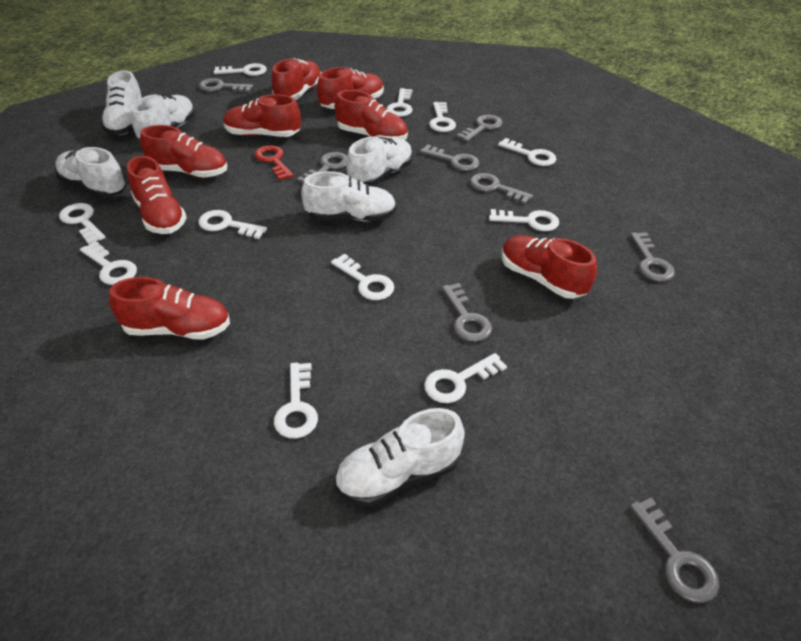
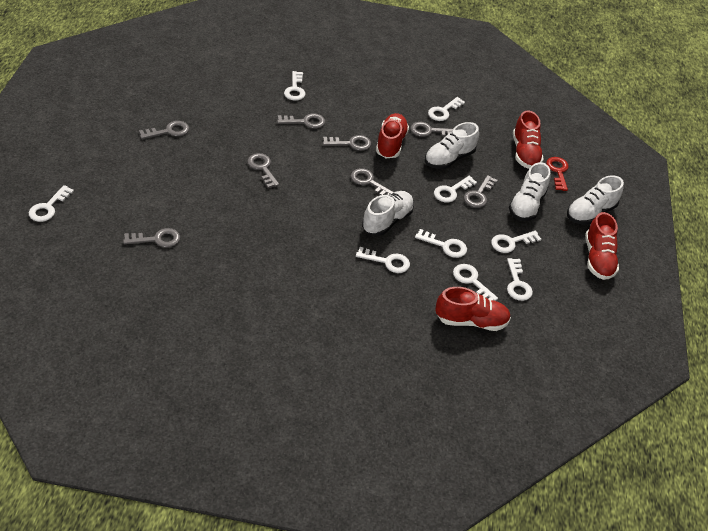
red shoe: 8 -> 4
white key: 11 -> 9
white shoe: 6 -> 4

